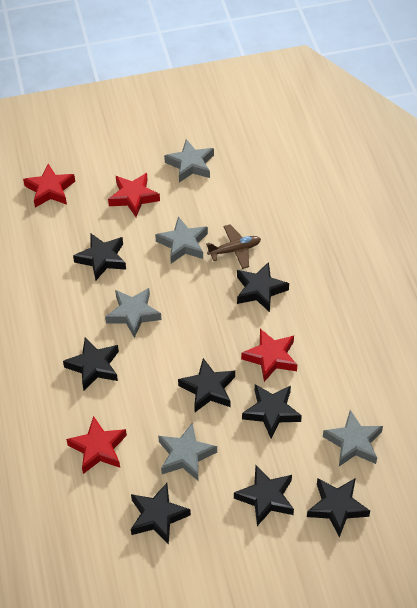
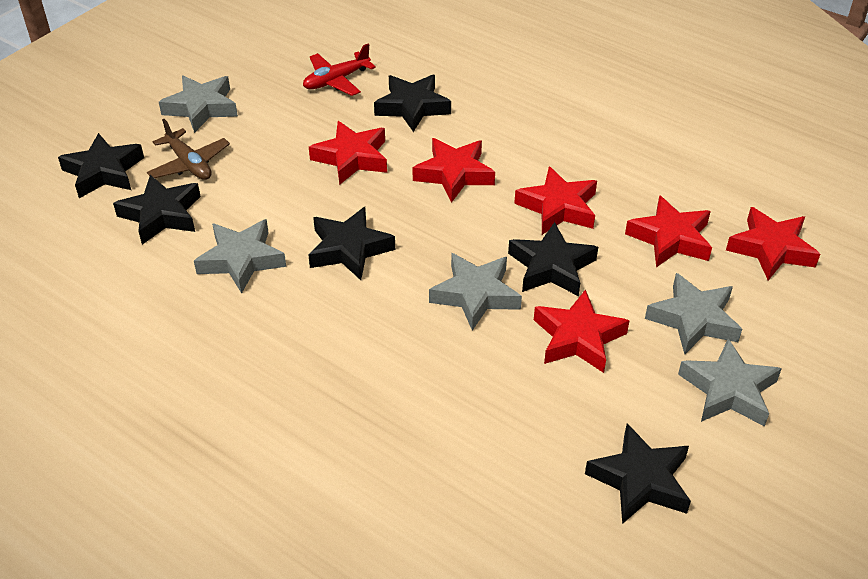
black star: 8 -> 6
red plane: 0 -> 1
red star: 4 -> 6

